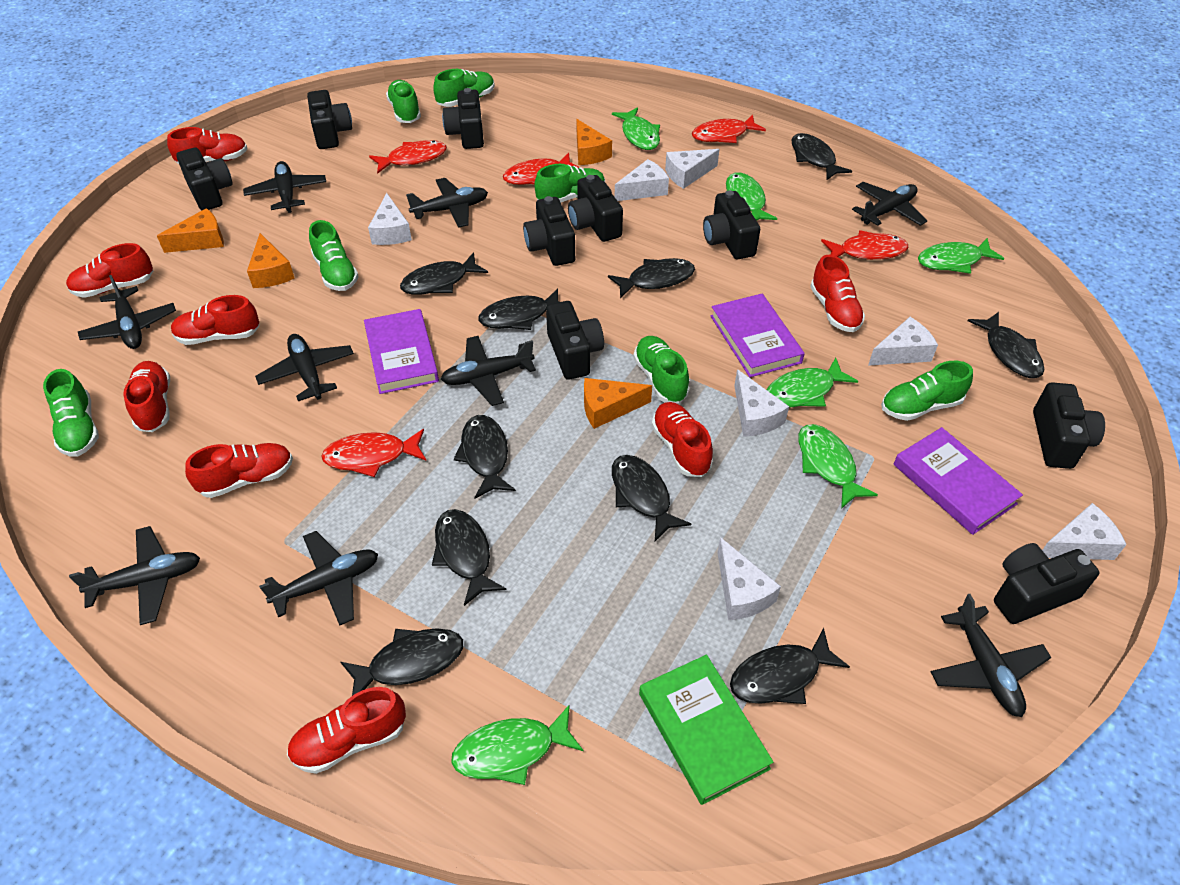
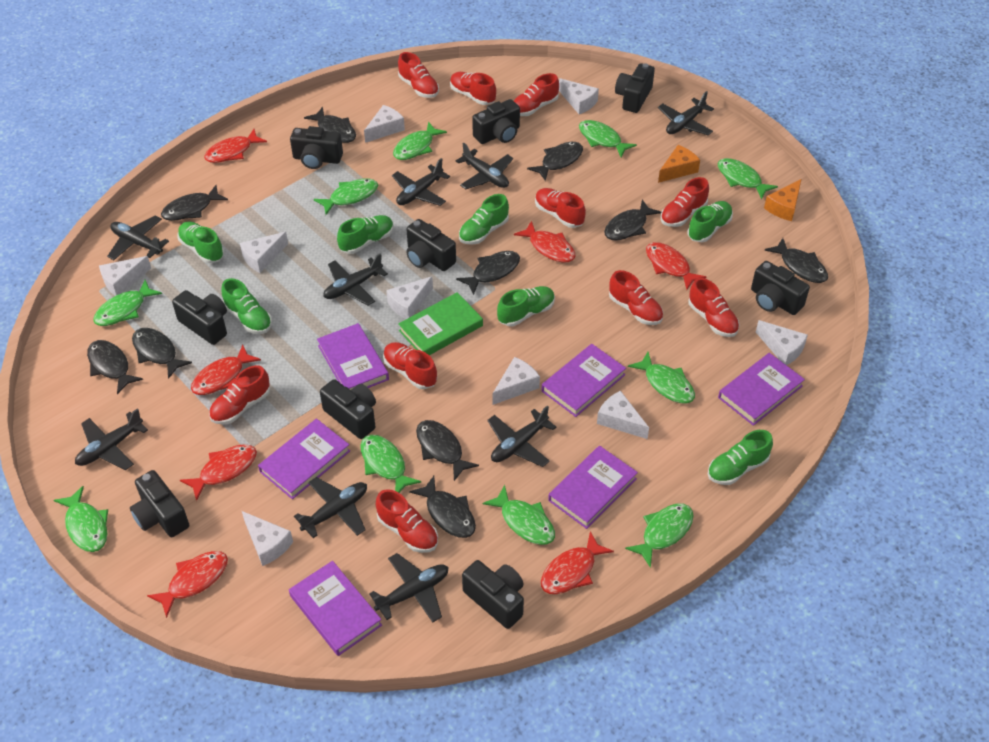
green fish: 6 -> 10
orange cheese: 4 -> 2
purple book: 3 -> 6
red fish: 5 -> 7
red shoe: 8 -> 10
white cheese: 7 -> 9

